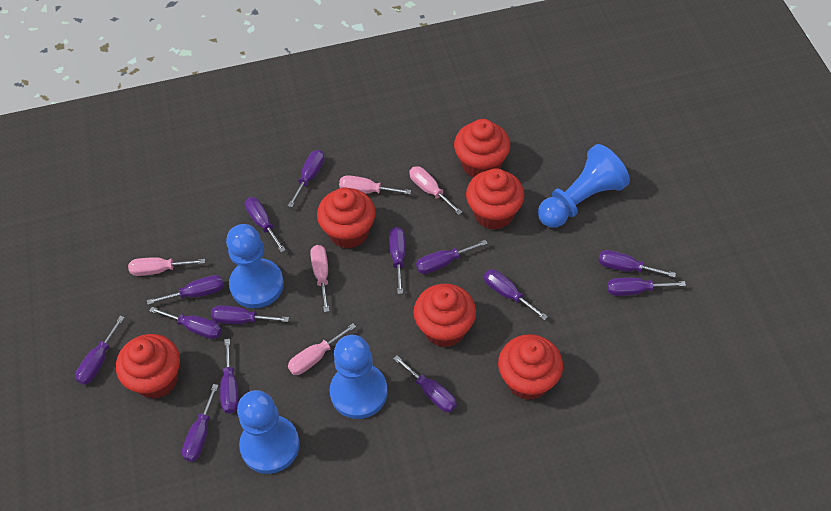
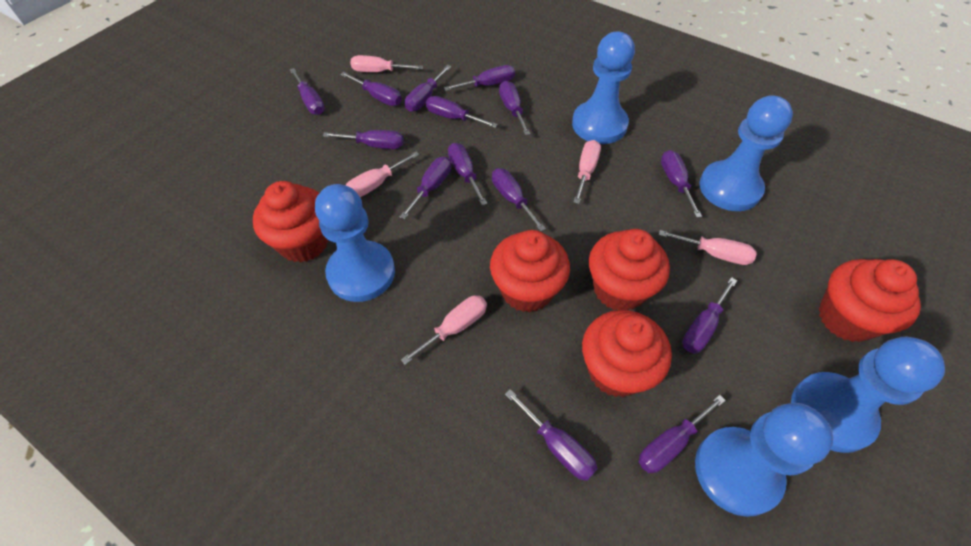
blue pawn: 4 -> 5
red cupcake: 6 -> 5

